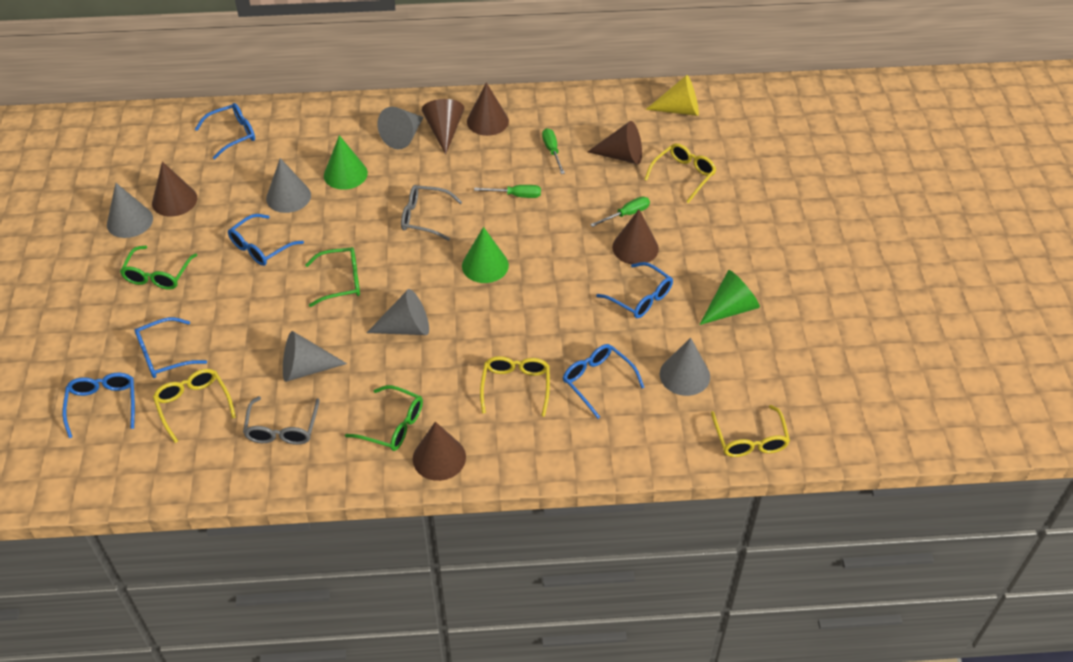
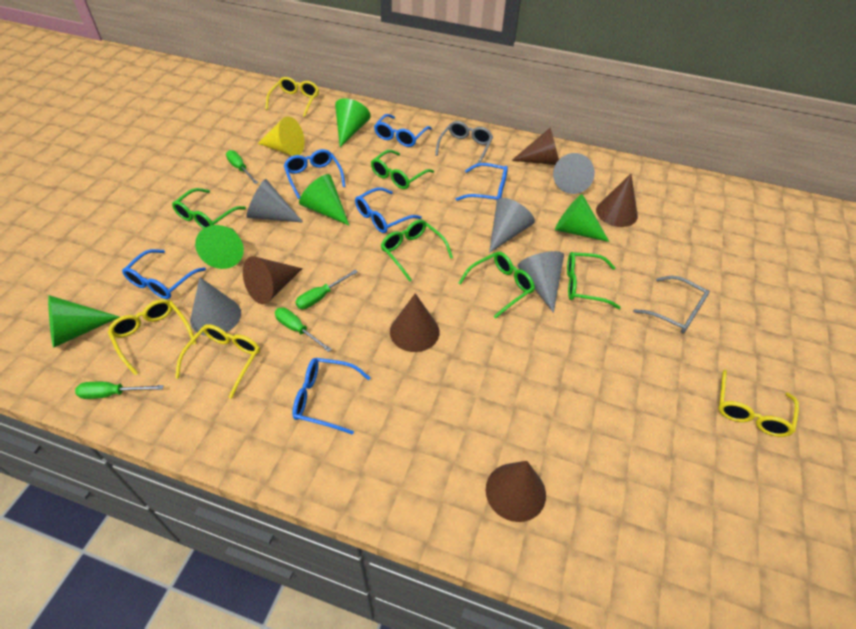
brown cone: 6 -> 5
green cone: 3 -> 5
green glasses: 3 -> 5
green screwdriver: 3 -> 4
grey cone: 6 -> 5

